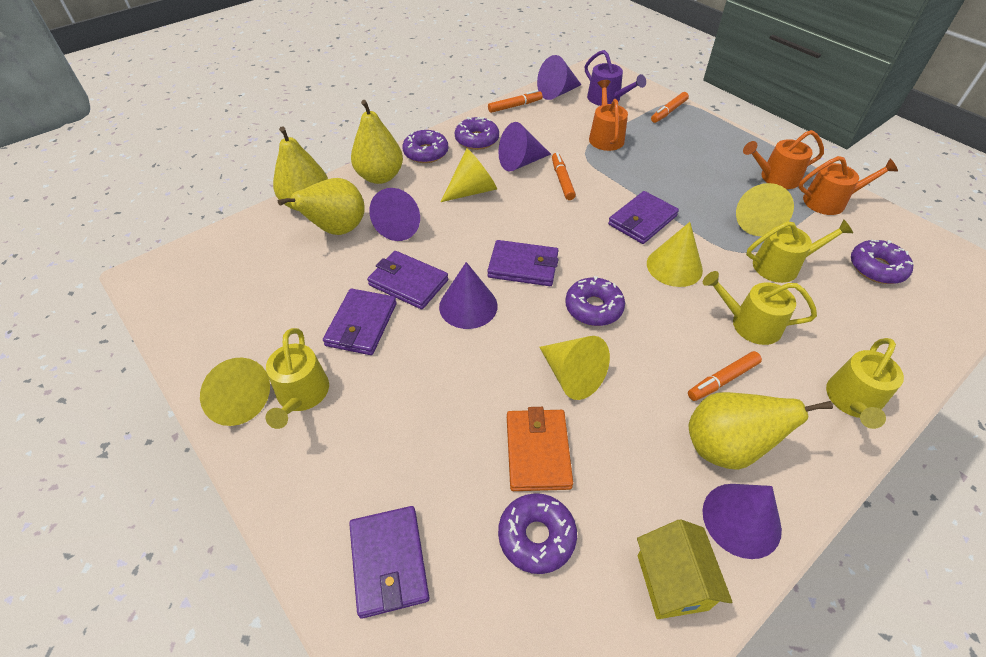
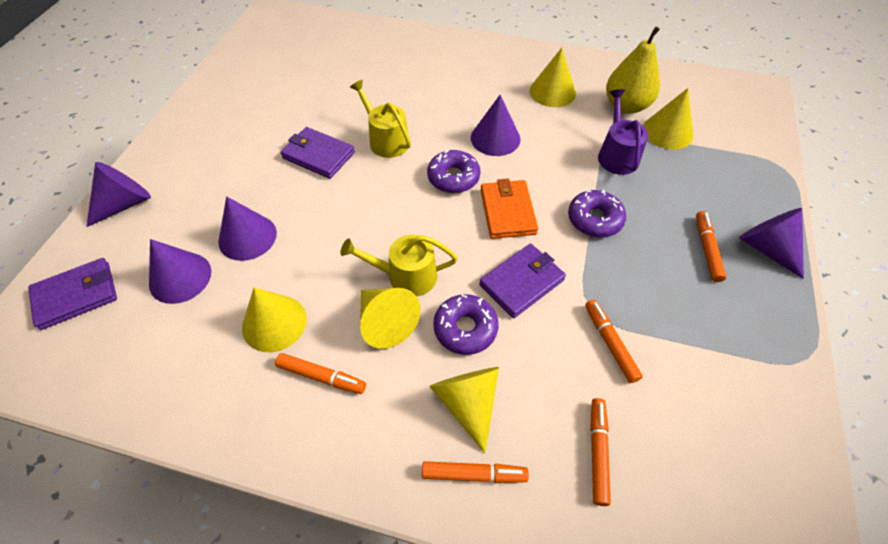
orange marker: 4 -> 5
orange watering can: 3 -> 0
purple donut: 5 -> 3
purple wallet: 5 -> 3
yellow house: 1 -> 0
yellow pear: 4 -> 1
yellow watering can: 4 -> 2

